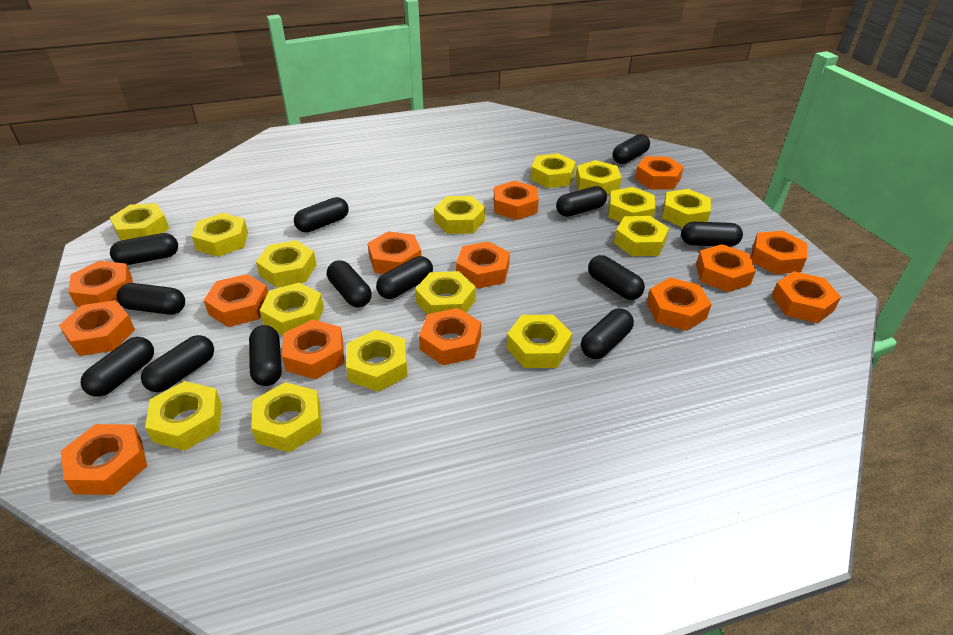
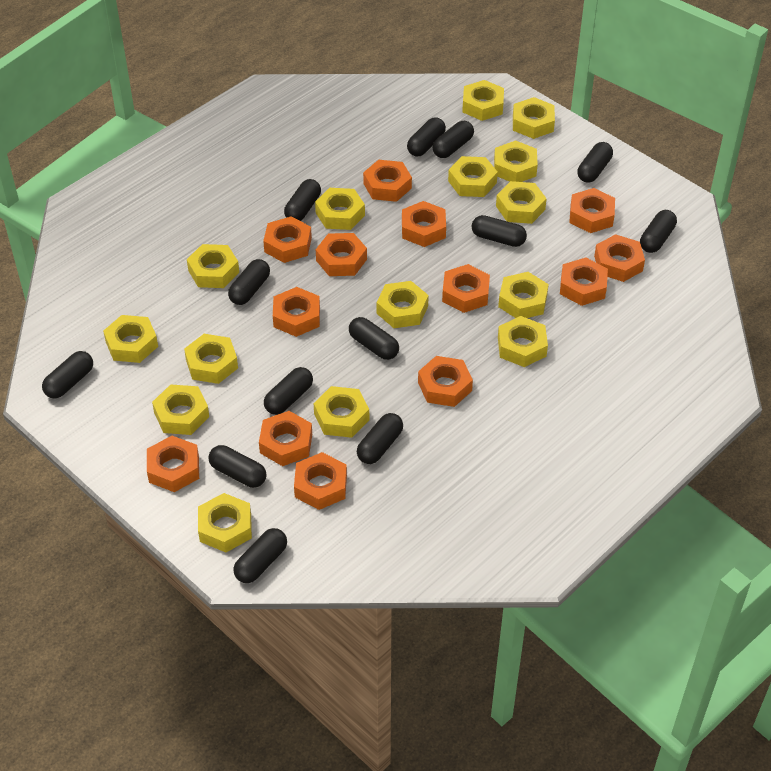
orange nut: 14 -> 13

